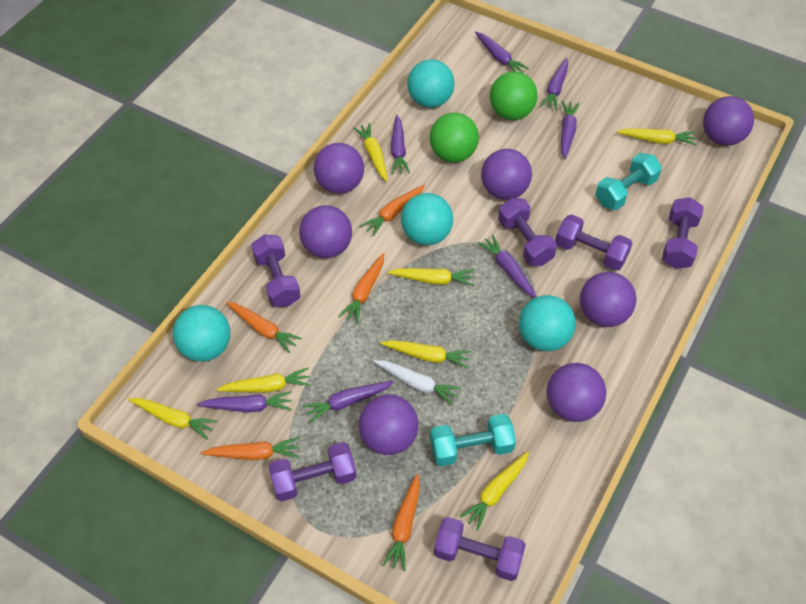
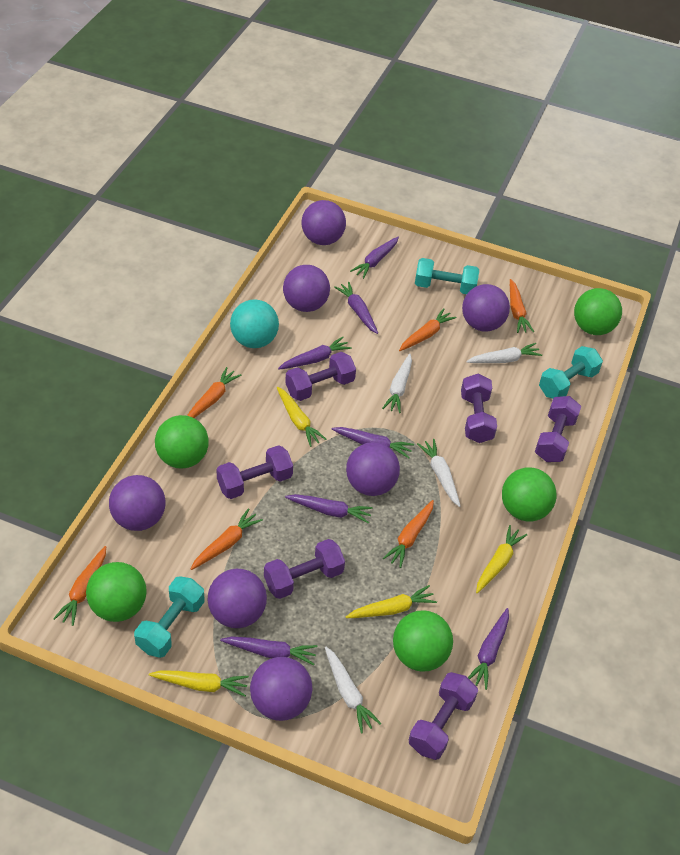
green ball: 2 -> 5
orange carrot: 5 -> 6
turquoise ball: 4 -> 1
turquoise dumbbell: 2 -> 3
white carrot: 1 -> 4
yellow carrot: 7 -> 4

